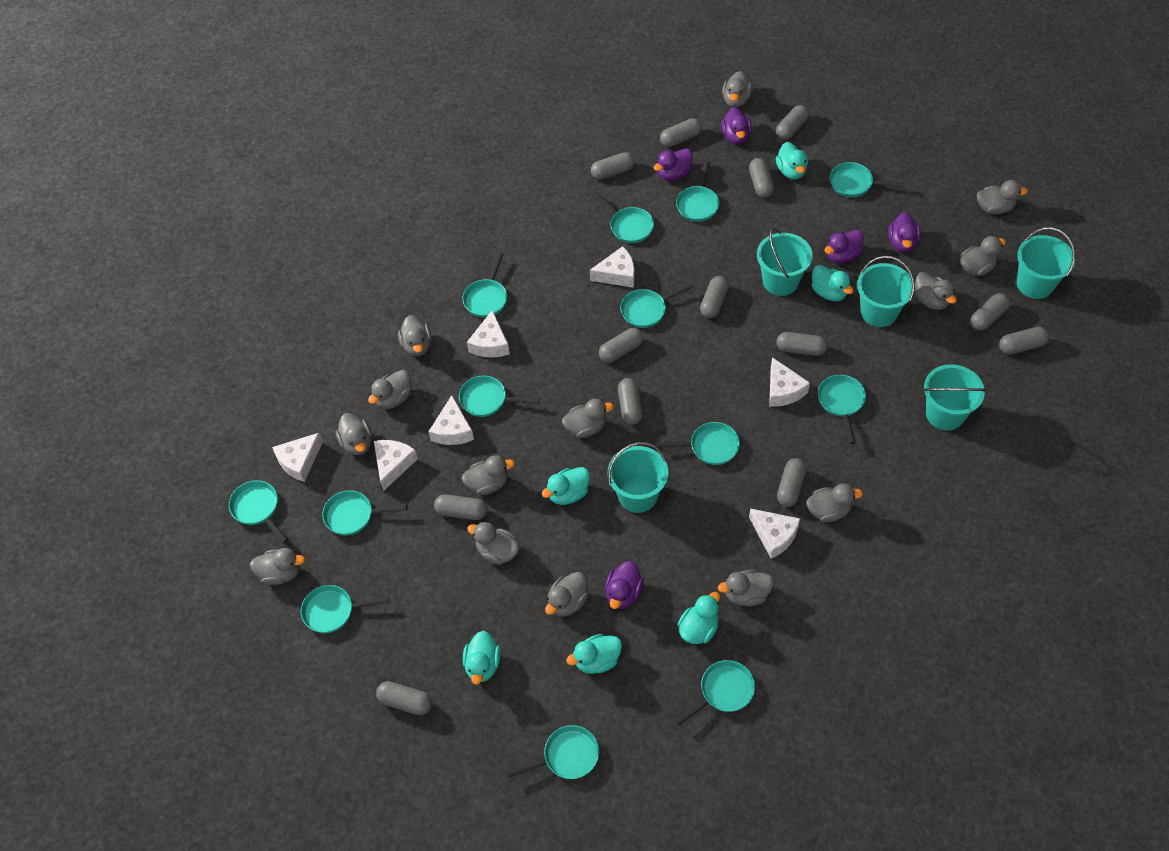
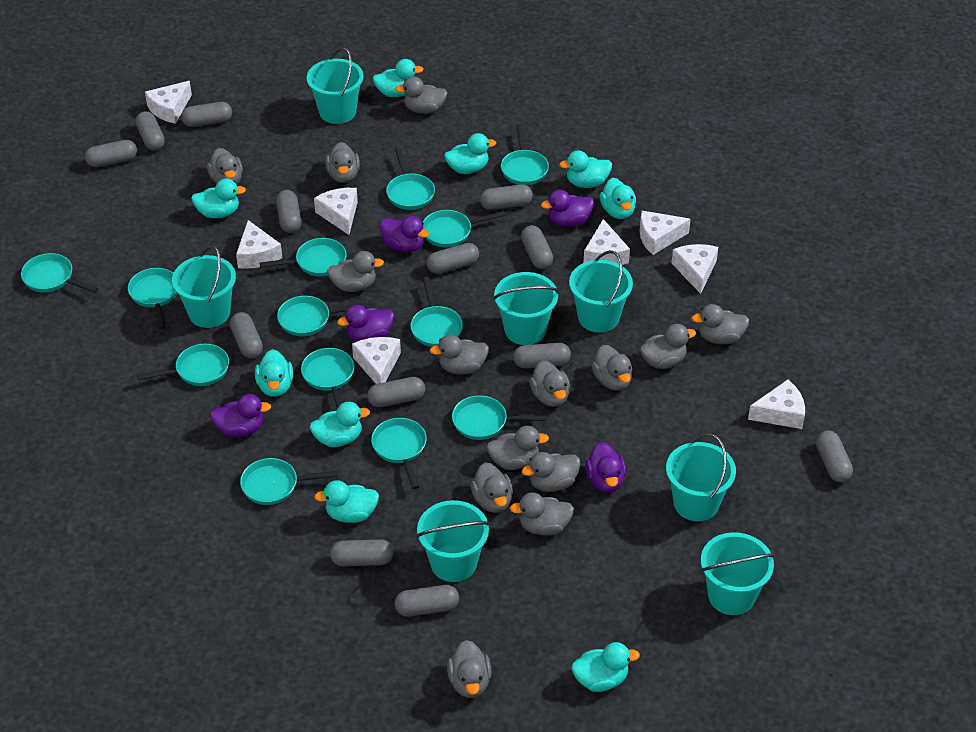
turquoise bucket: 5 -> 7
turquoise duck: 6 -> 9
white cheese: 7 -> 8

